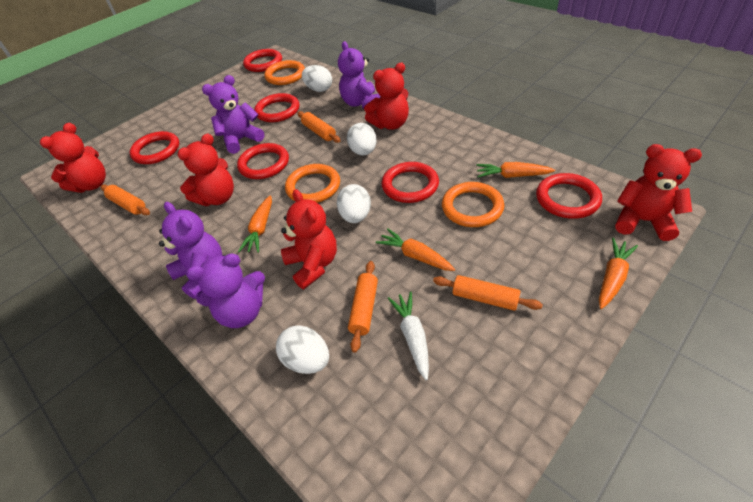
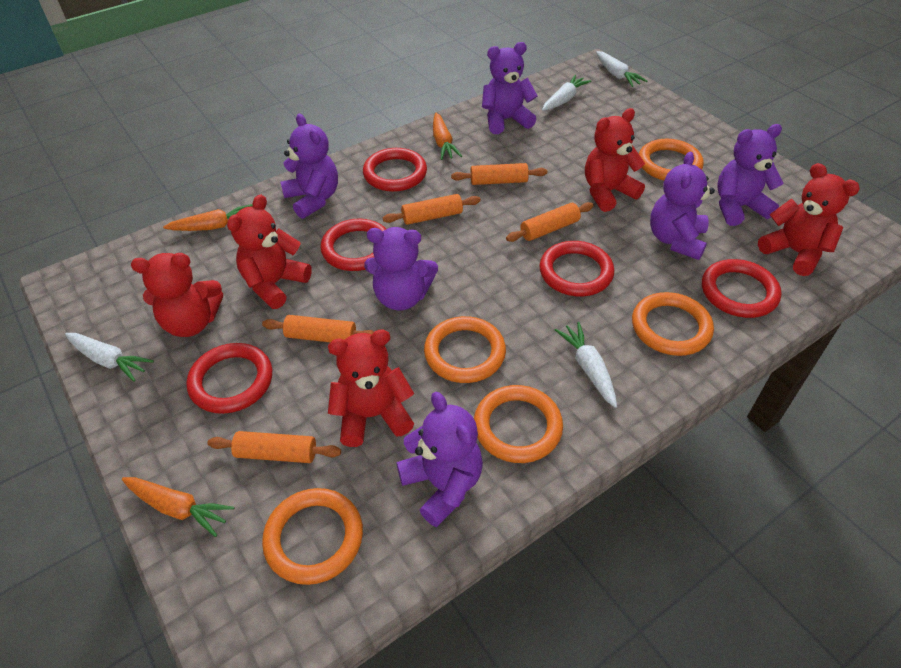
orange carrot: 4 -> 3
orange ring: 3 -> 5
orange rolling pin: 4 -> 5
purple teddy bear: 4 -> 6
red ring: 6 -> 5
white carrot: 1 -> 4
white egg: 4 -> 0

